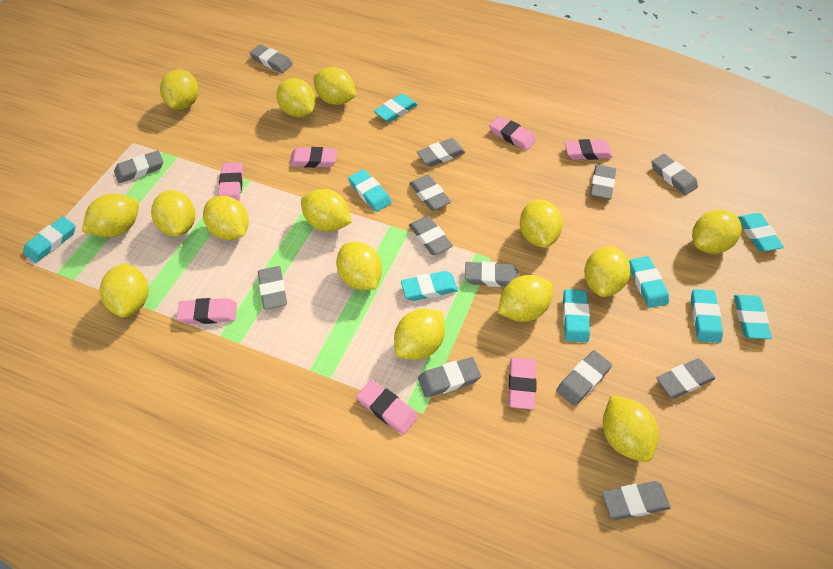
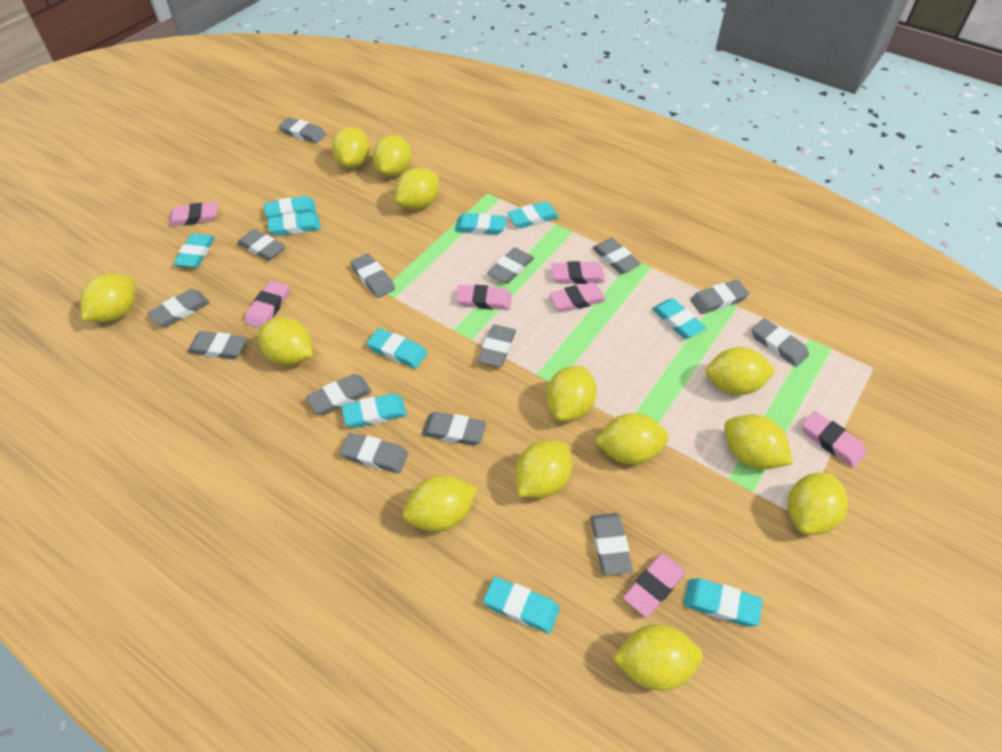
grey eraser: 13 -> 14
turquoise eraser: 9 -> 10
yellow lemon: 15 -> 13

